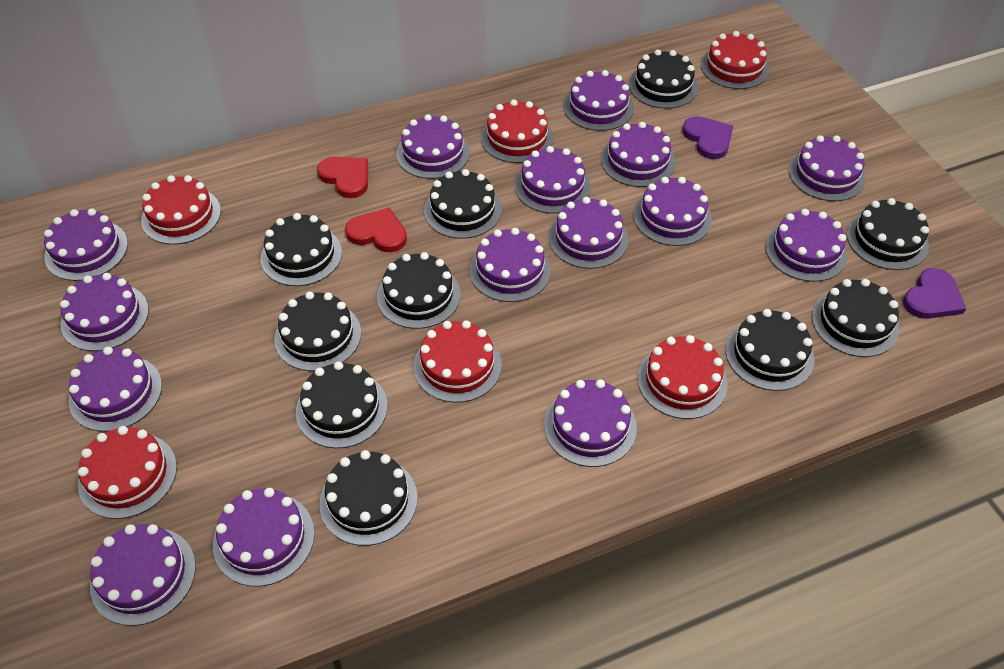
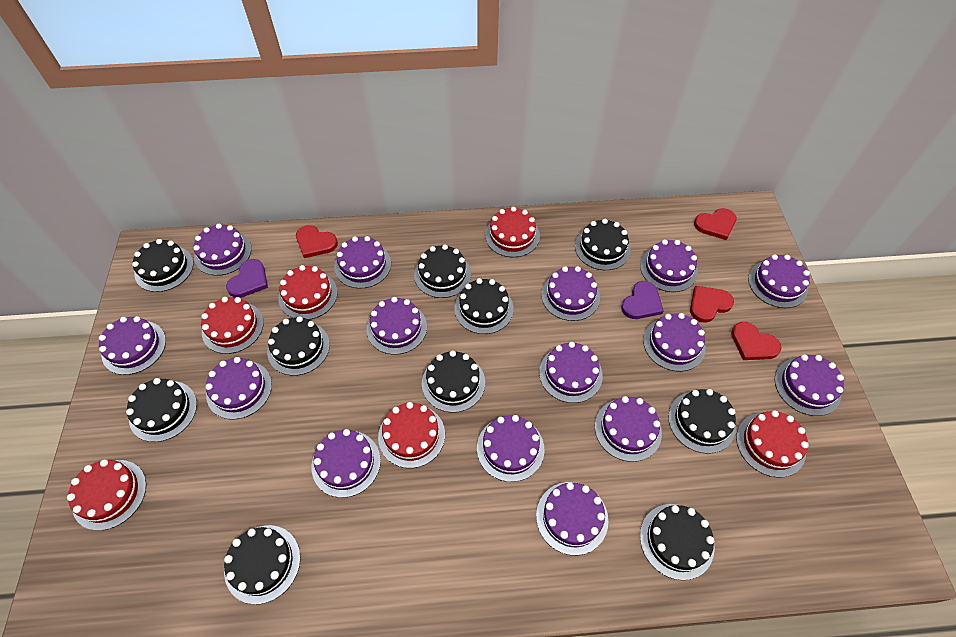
red heart: 2 -> 4

